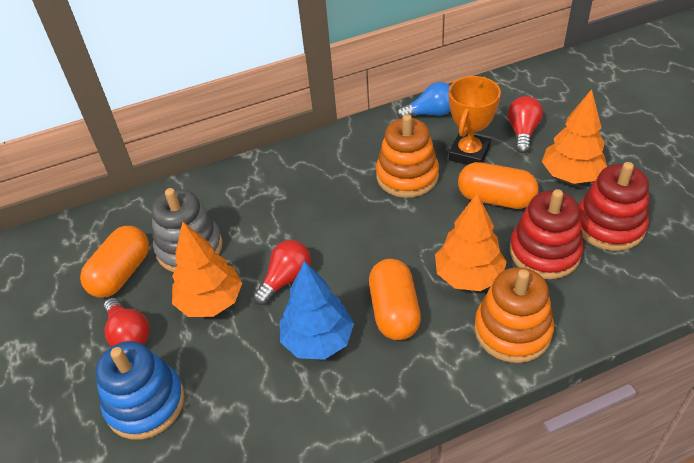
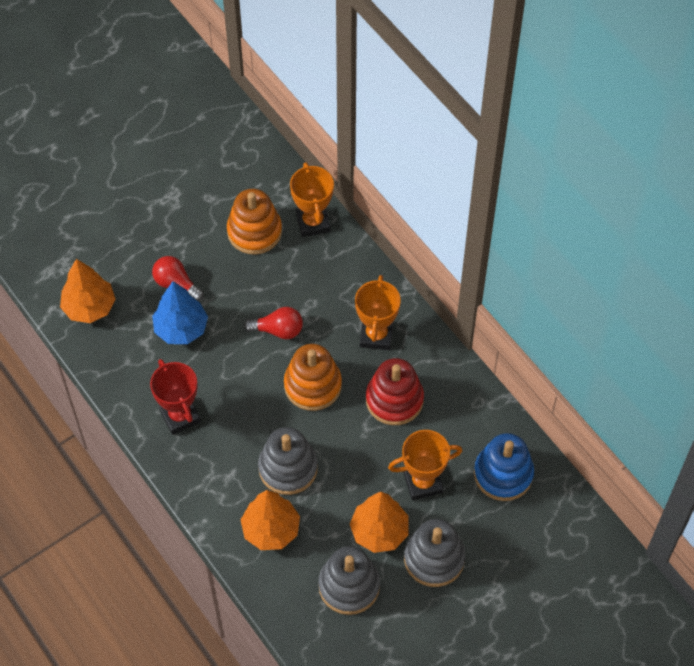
blue light bulb: 1 -> 0
grey stacking toy: 1 -> 3
orange capsule: 3 -> 0
orange trophy: 1 -> 3
red light bulb: 3 -> 2
red stacking toy: 2 -> 1
red trophy: 0 -> 1

